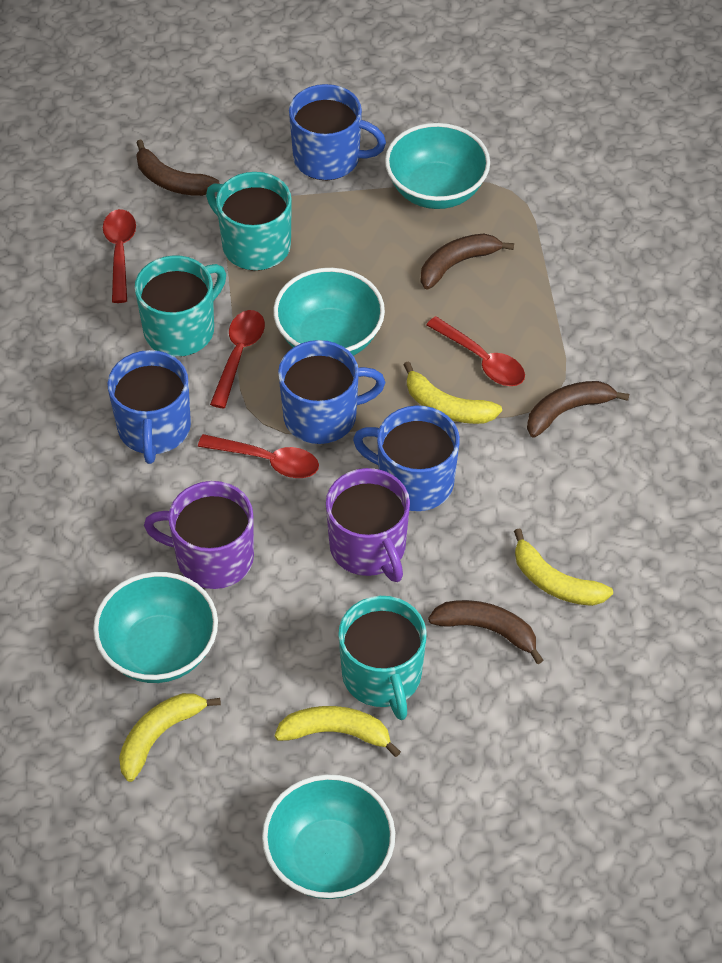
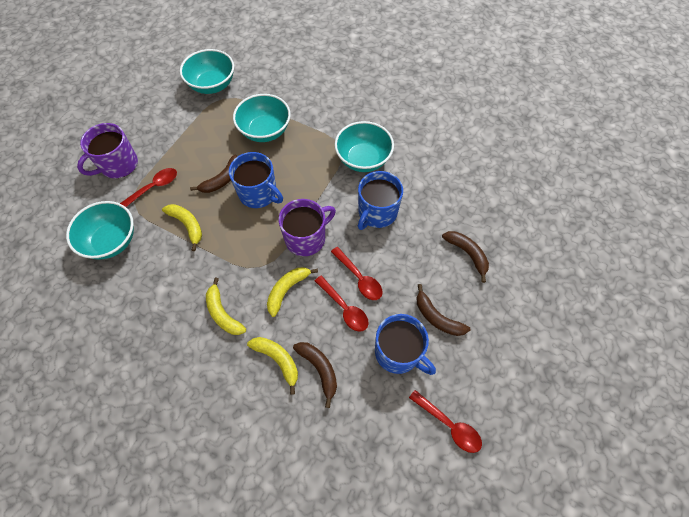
blue mug: 4 -> 3
turquoise mug: 3 -> 0

